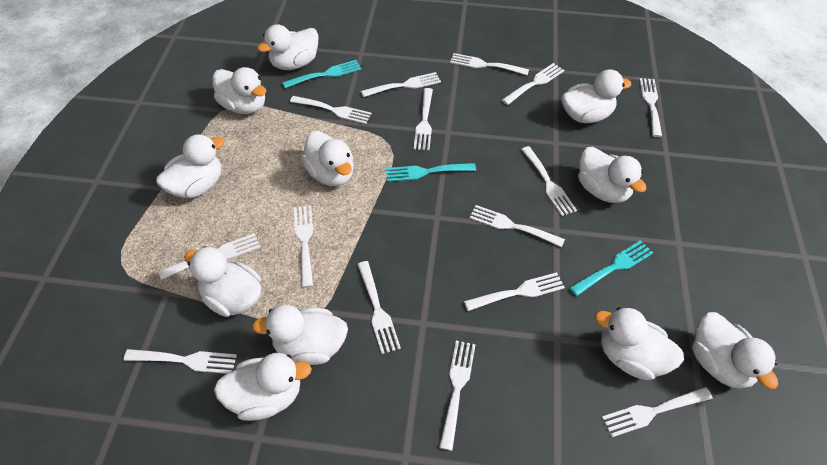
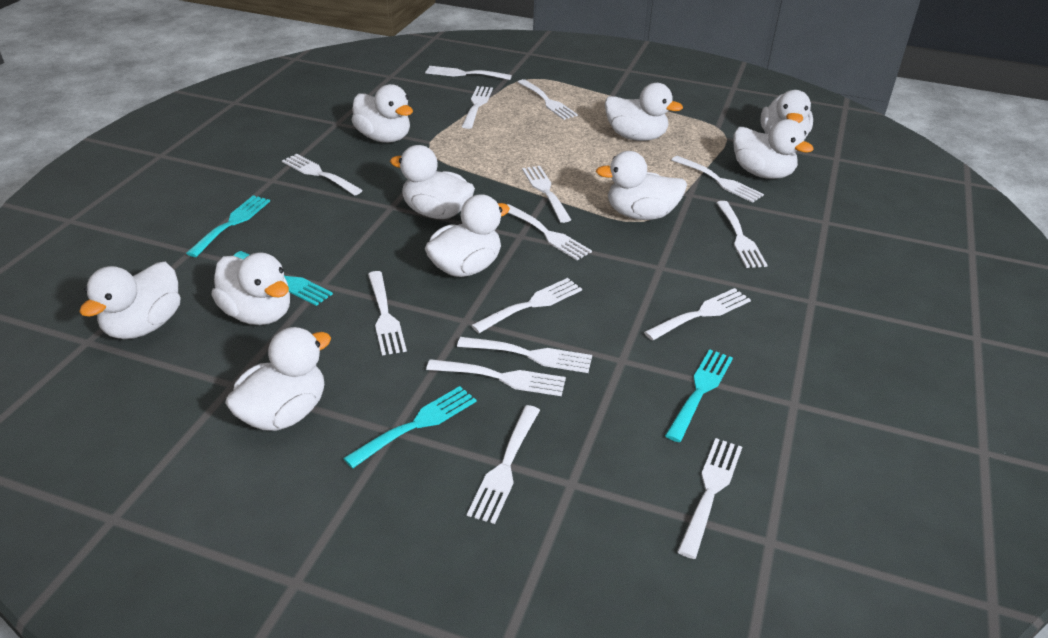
turquoise fork: 3 -> 4
white duck: 11 -> 10

